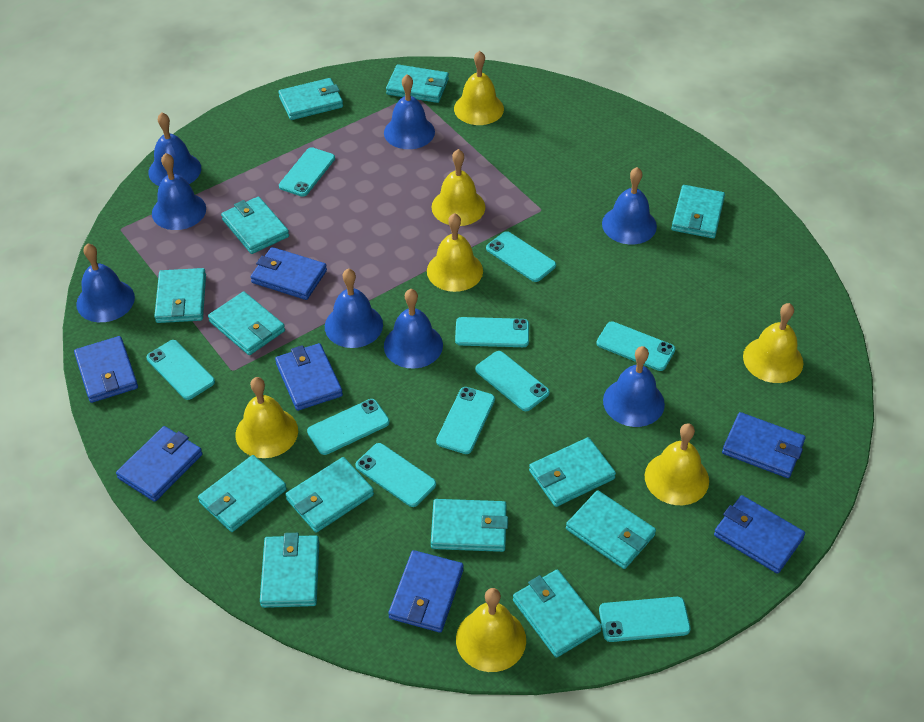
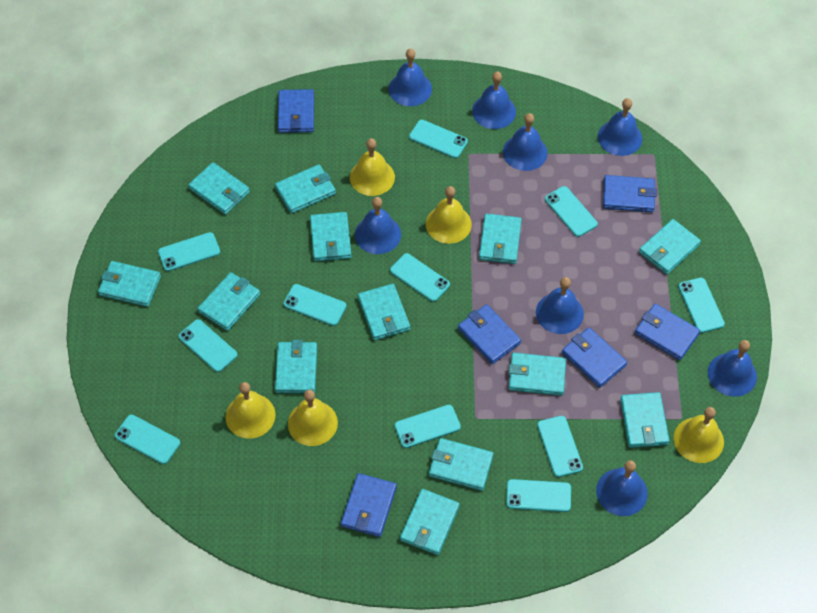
blue wallet: 7 -> 6
turquoise phone: 10 -> 11
yellow bell: 7 -> 5

